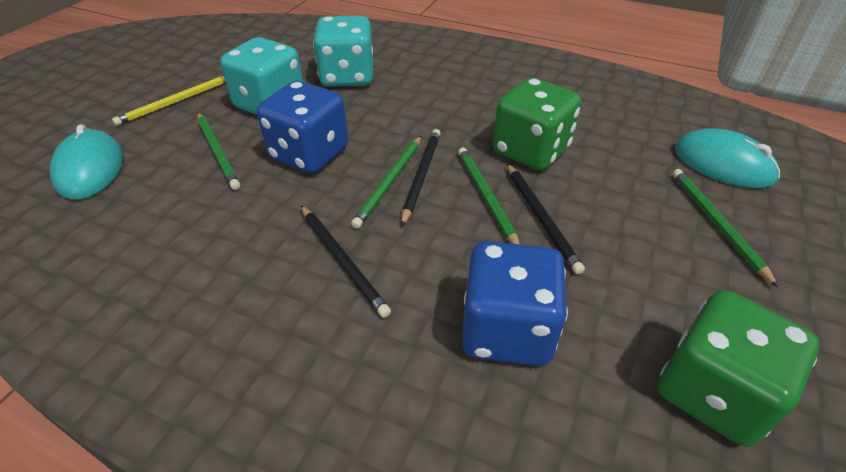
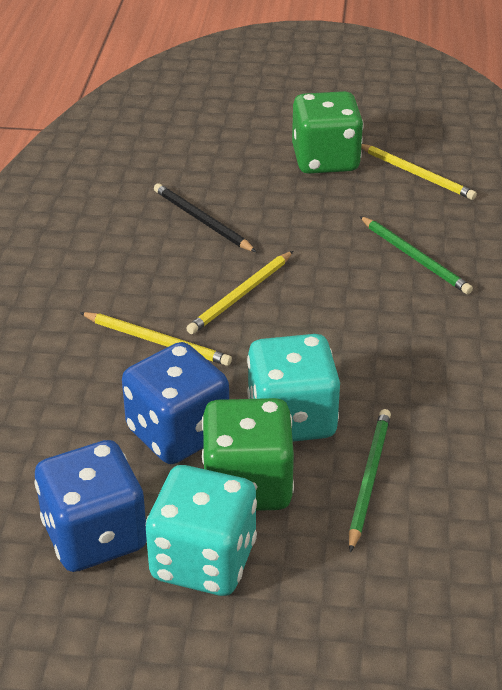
black pencil: 3 -> 1
green pencil: 4 -> 2
turquoise mouse: 2 -> 0
yellow pencil: 1 -> 3

